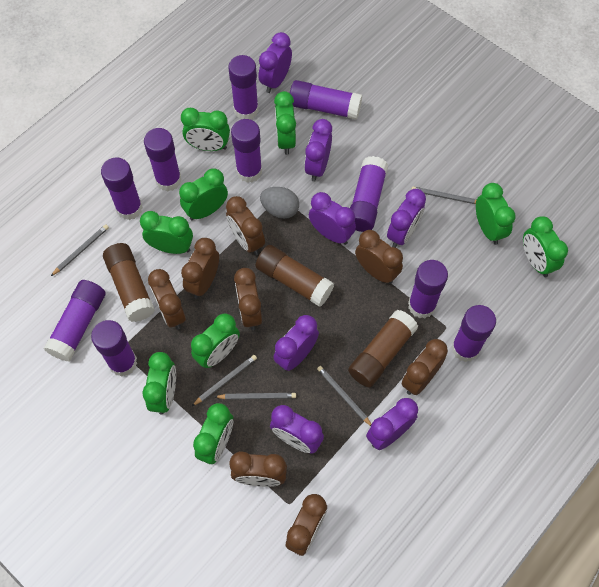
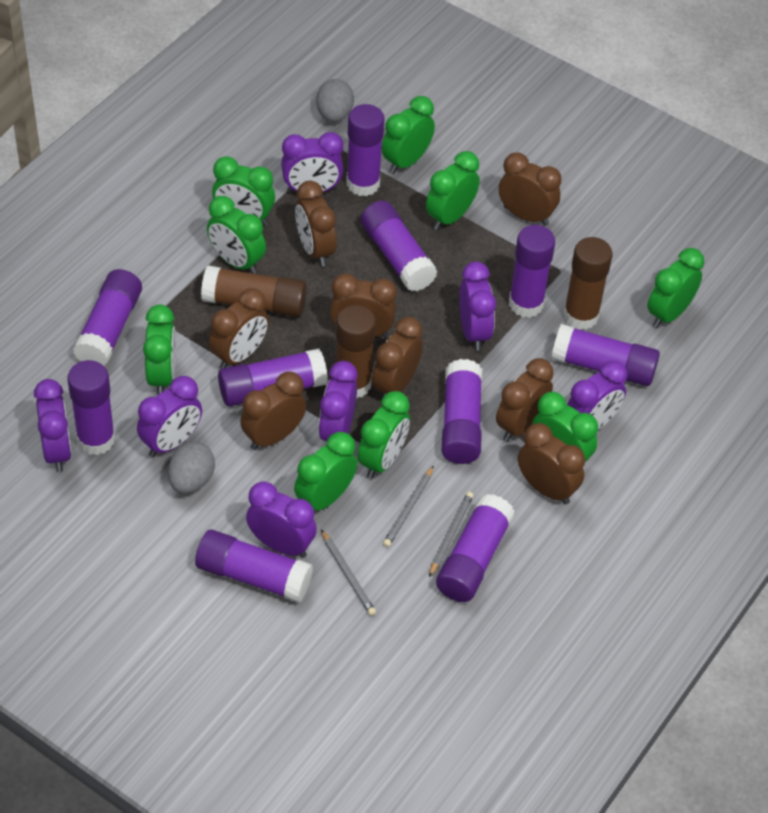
grey egg: 1 -> 2
grey pencil: 5 -> 3

